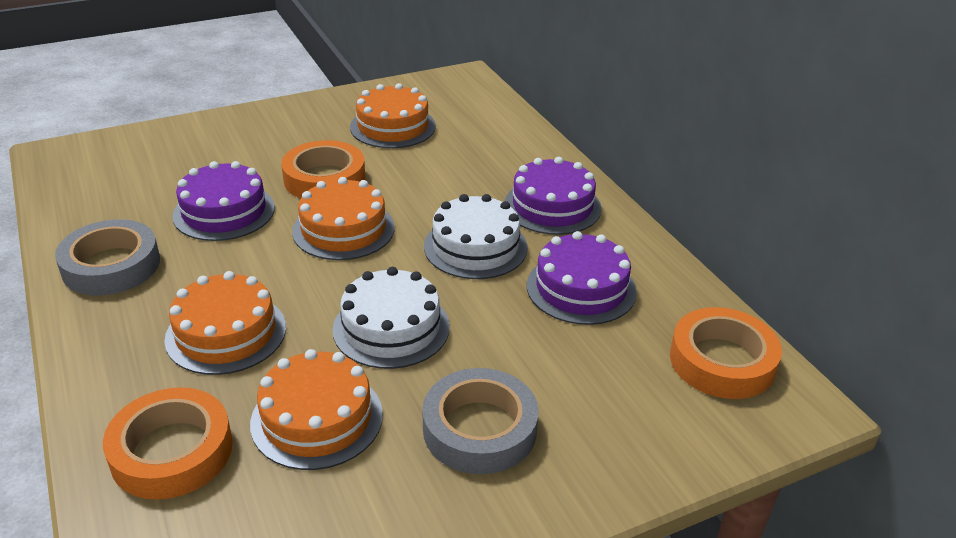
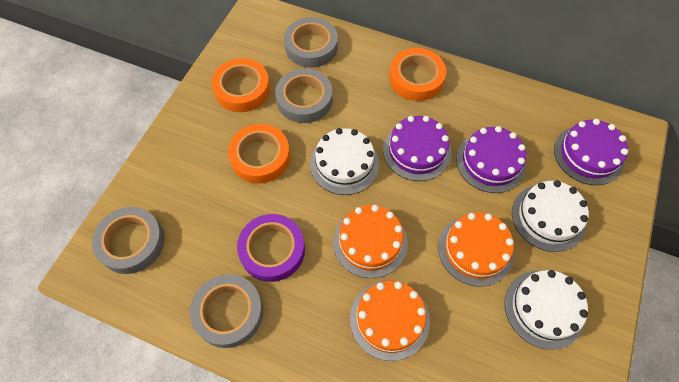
grey tape: 2 -> 4
orange cake: 4 -> 3
purple tape: 0 -> 1
white cake: 2 -> 3

